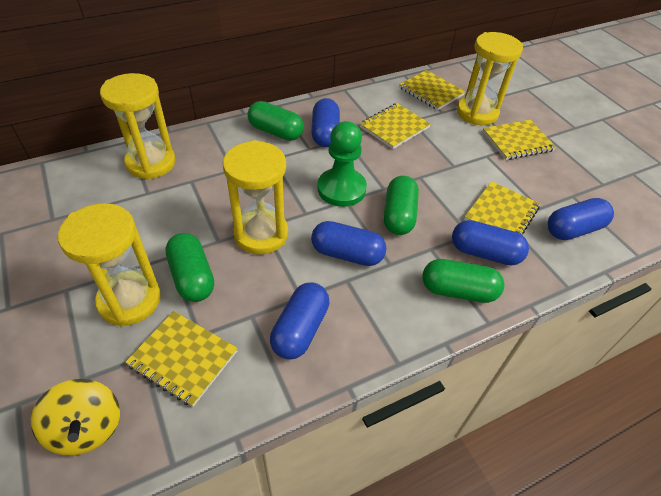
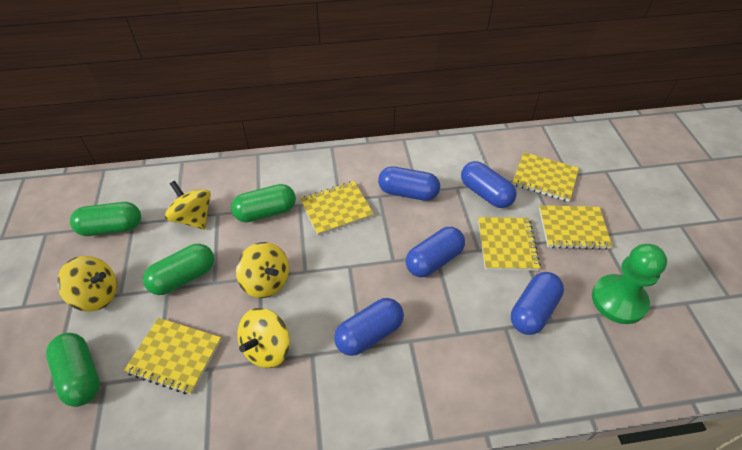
yellow hourglass: 4 -> 0
yellow spinning top: 1 -> 4

